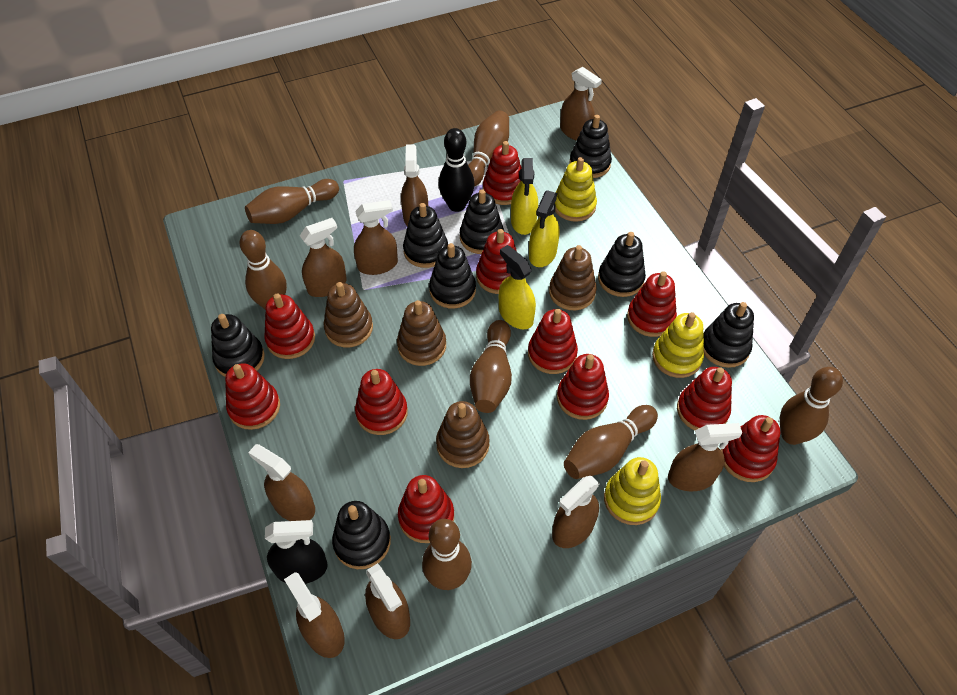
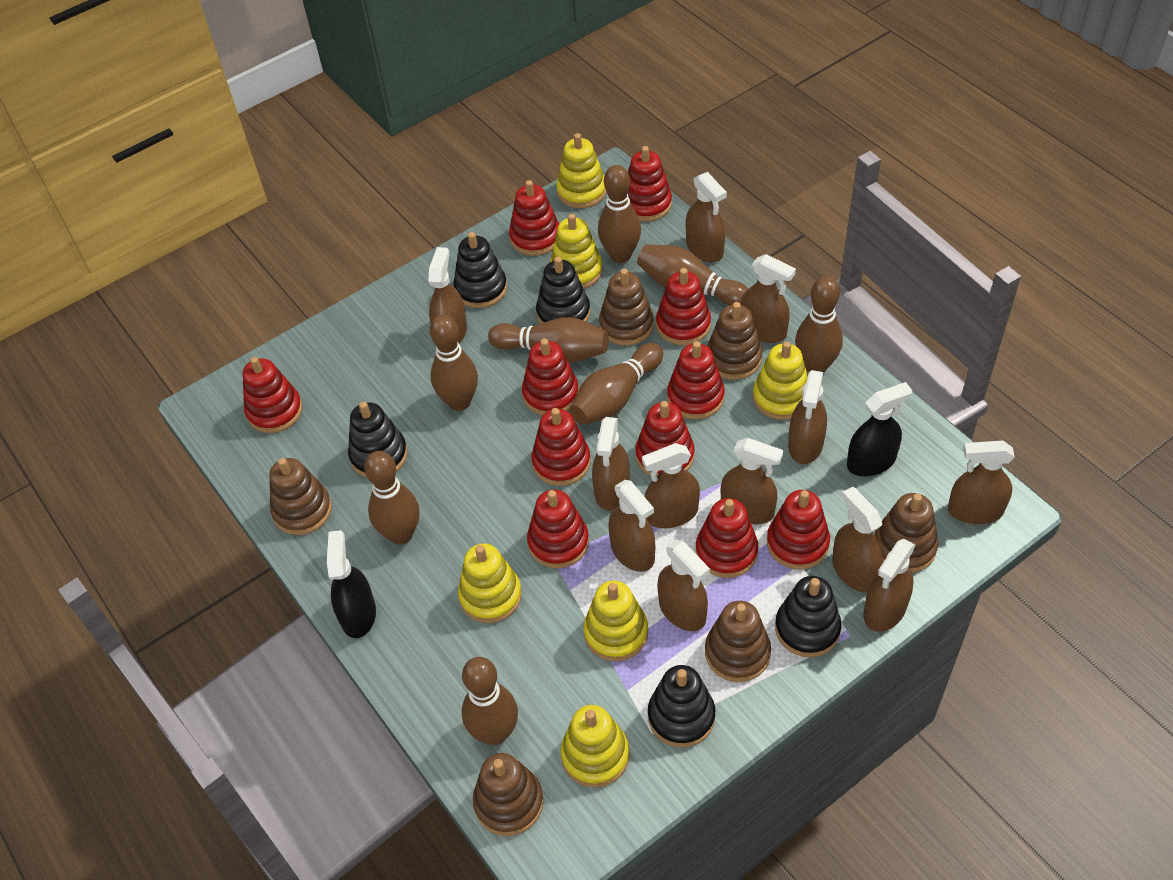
black bowling pin: 1 -> 0
black spray bottle: 1 -> 2
black stacking toy: 8 -> 5
brown bowling pin: 7 -> 8
brown spray bottle: 9 -> 12
brown stacking toy: 4 -> 6
yellow spray bottle: 3 -> 0
yellow stacking toy: 3 -> 6

